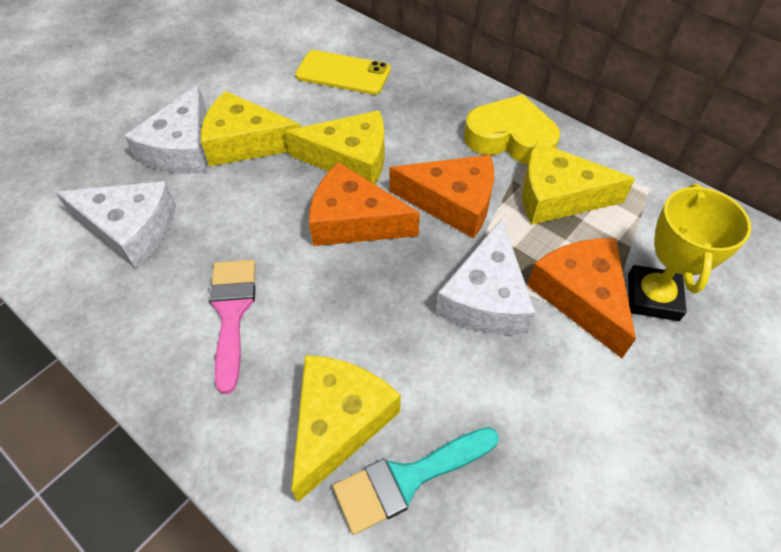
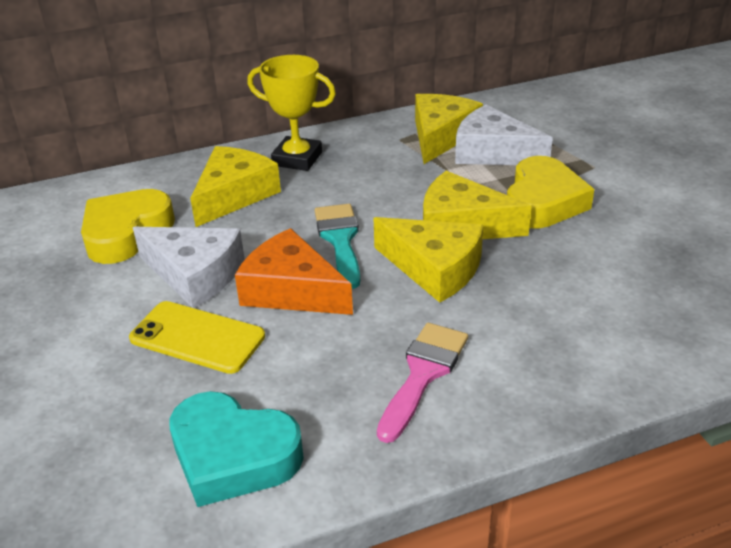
orange cheese: 3 -> 1
turquoise heart: 0 -> 1
white cheese: 3 -> 2
yellow heart: 1 -> 2

